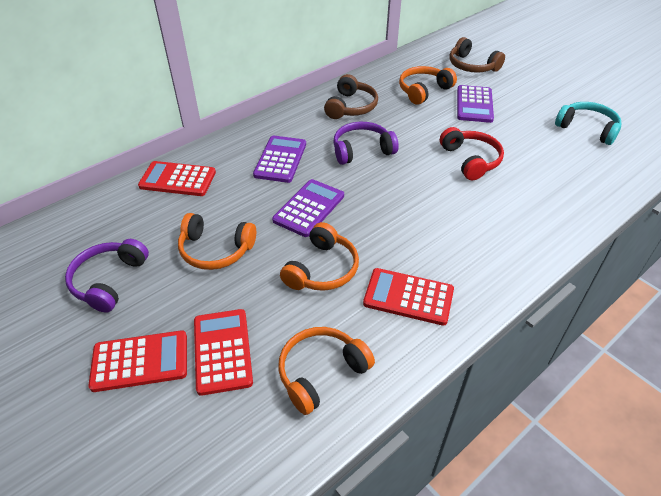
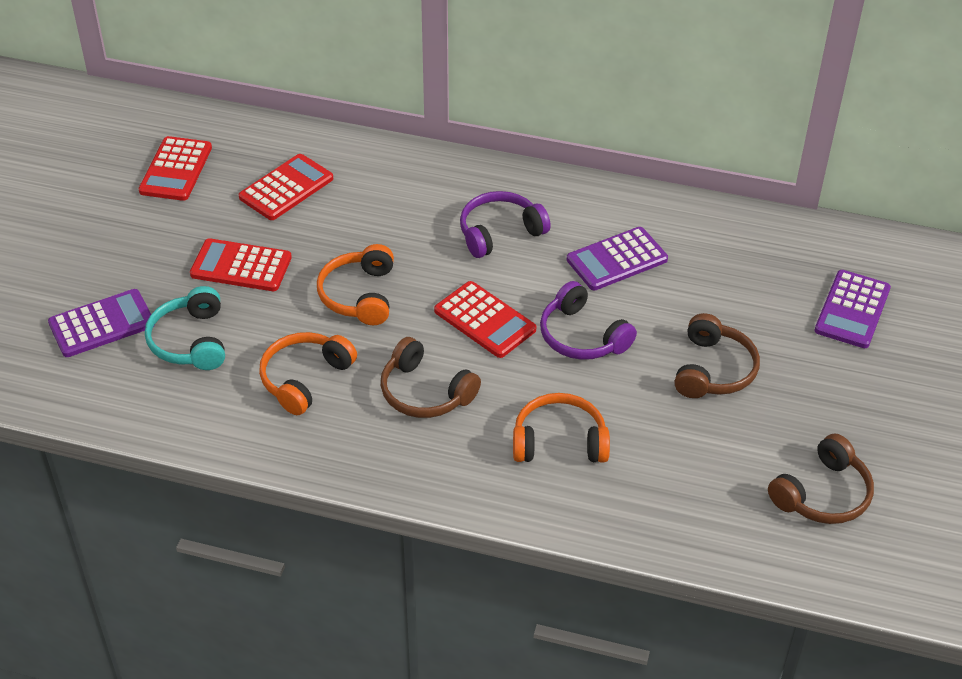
brown headphones: 2 -> 3
orange headphones: 4 -> 3
red headphones: 1 -> 0

